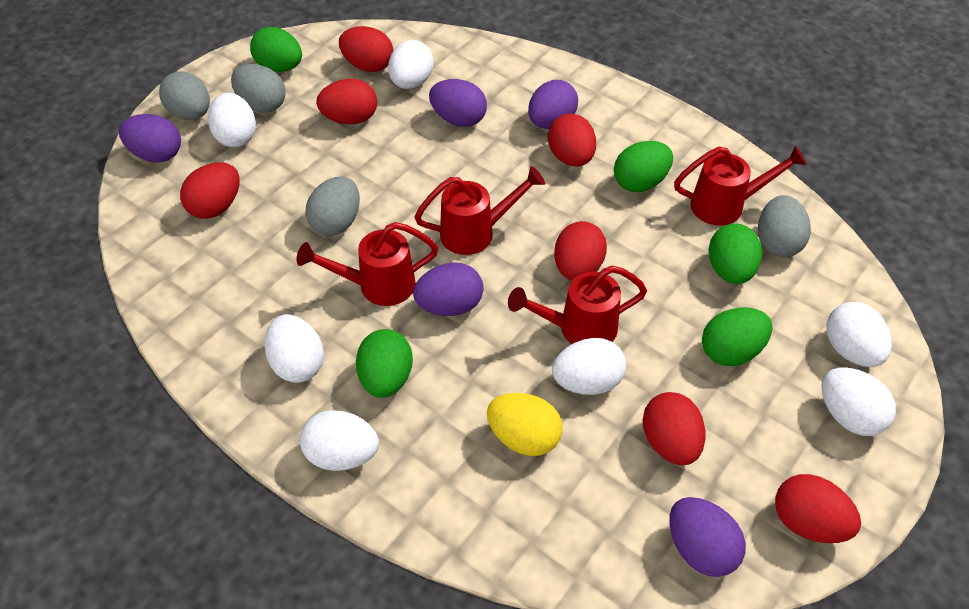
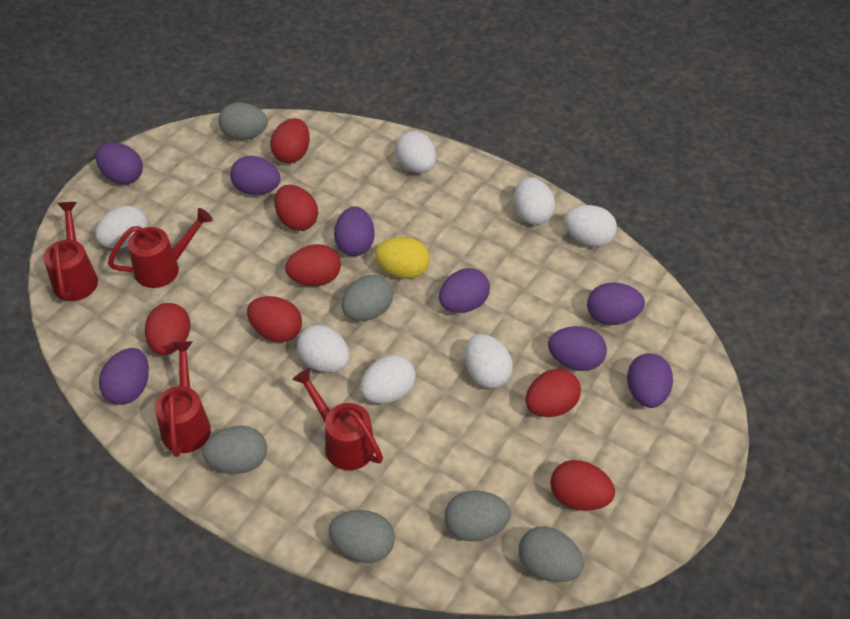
green egg: 5 -> 0
grey egg: 4 -> 6
purple egg: 5 -> 8

